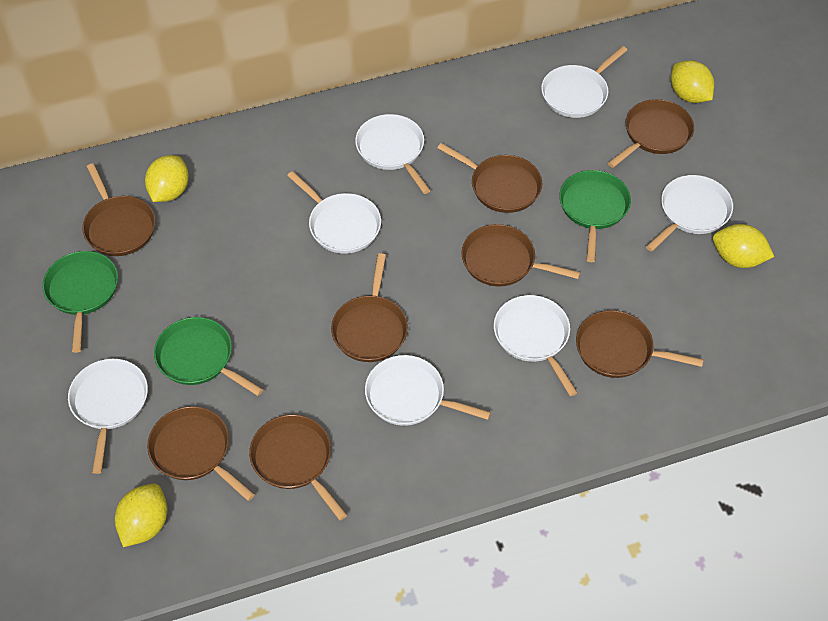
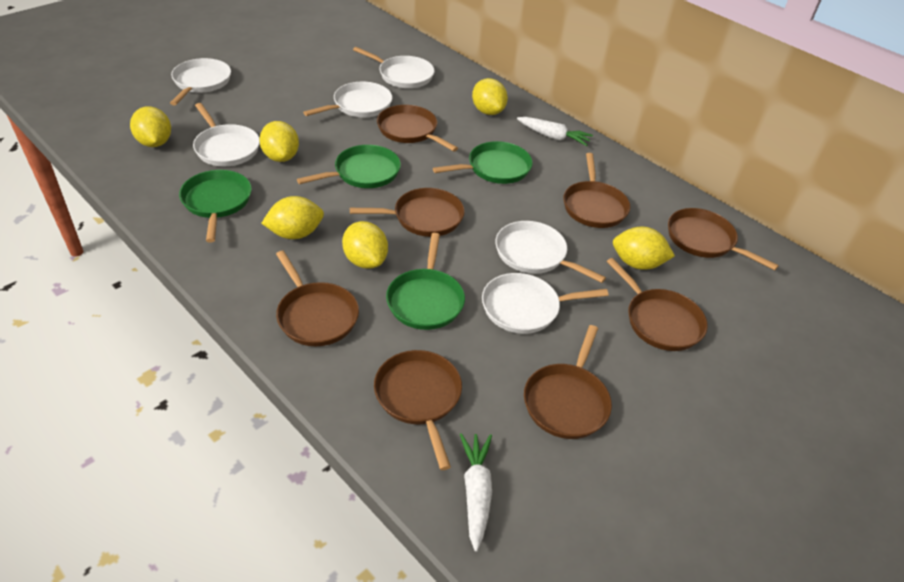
green pan: 3 -> 4
white carrot: 0 -> 2
white pan: 7 -> 6
yellow lemon: 4 -> 6

